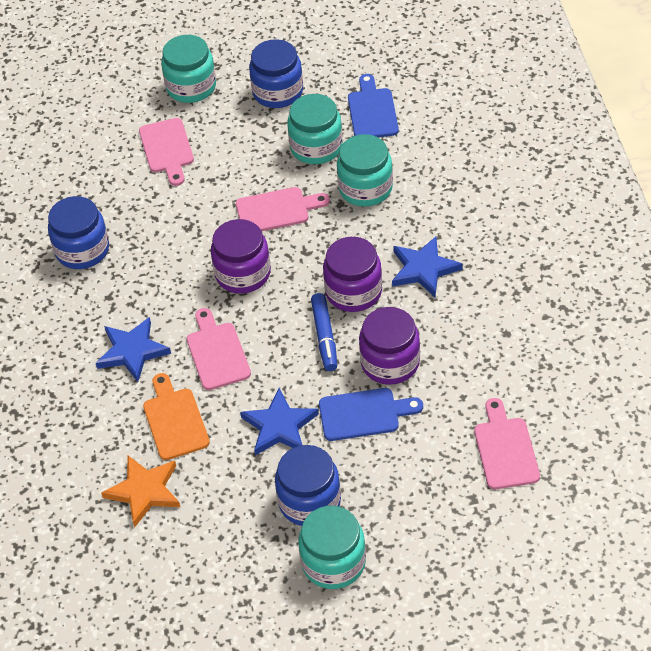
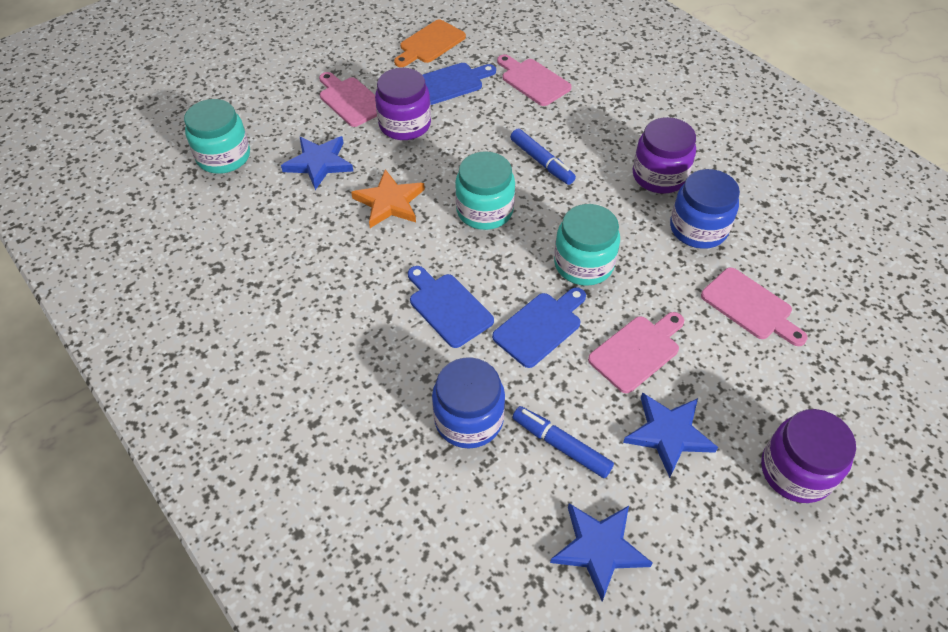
blue cutting board: 2 -> 3
blue jar: 3 -> 2
blue marker: 1 -> 2
turquoise jar: 4 -> 3

